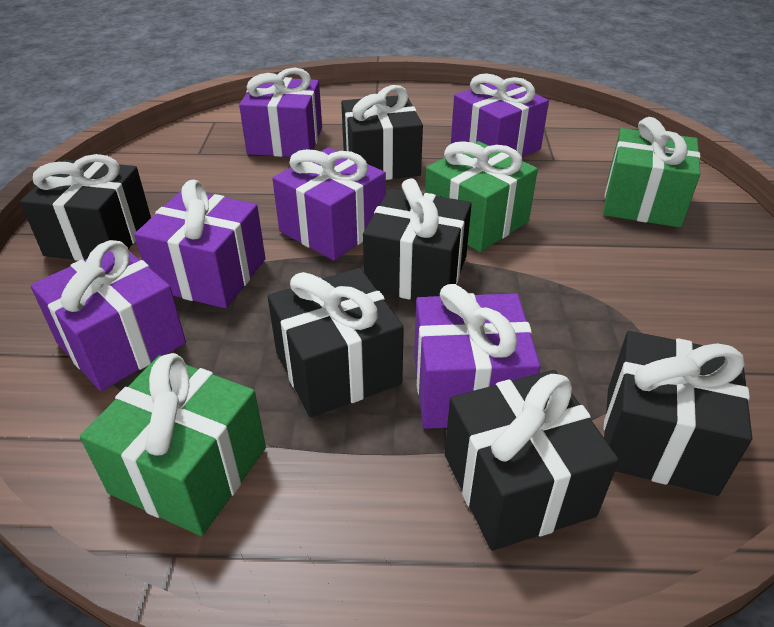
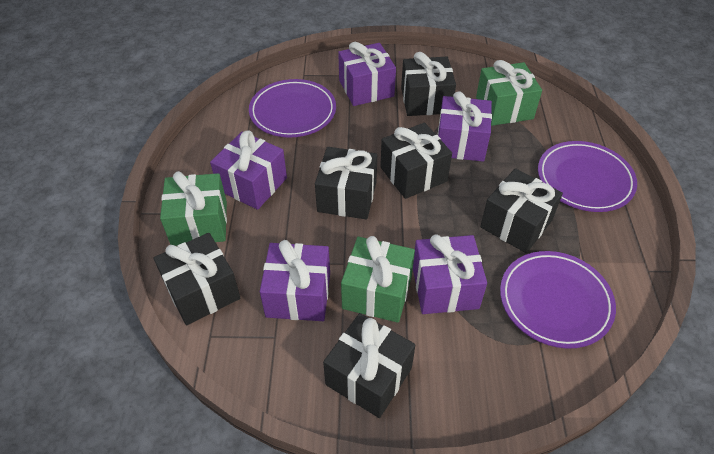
purple gift: 6 -> 5
purple plate: 0 -> 3

